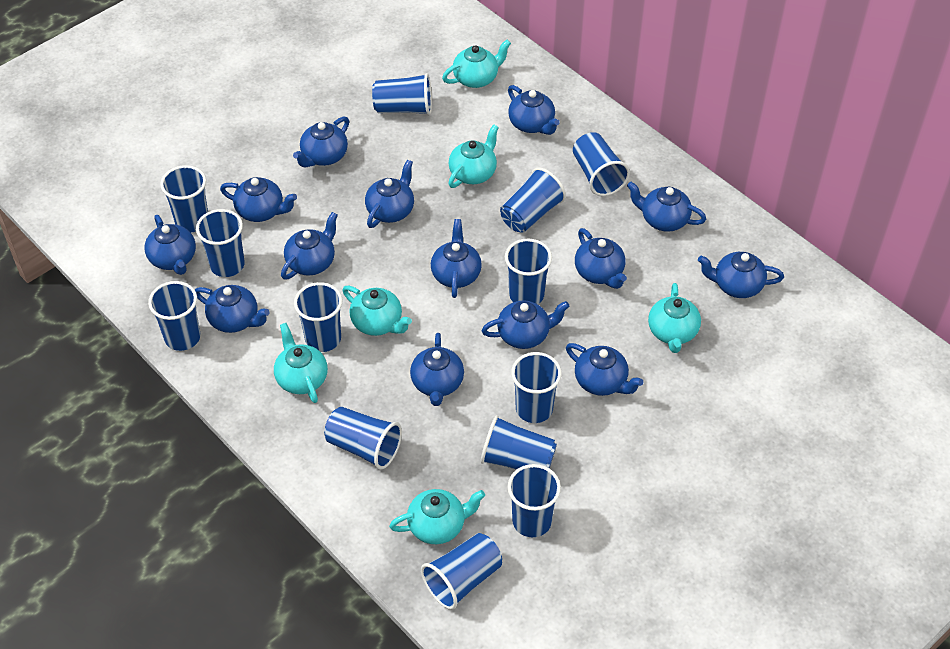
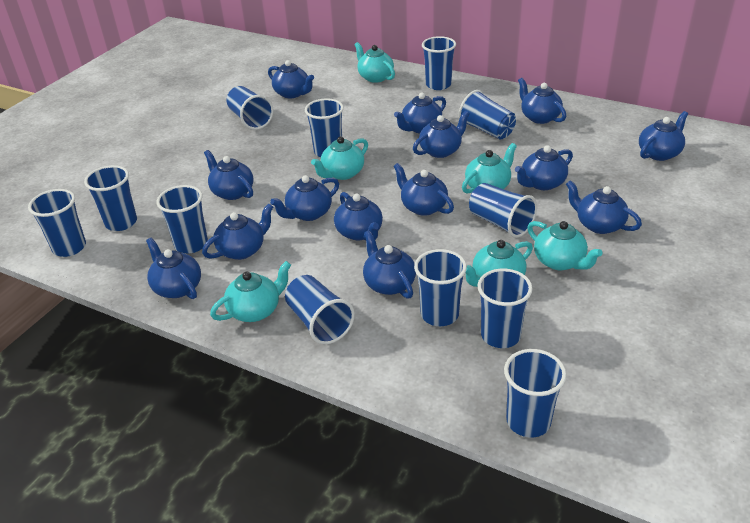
blue cup: 13 -> 12

